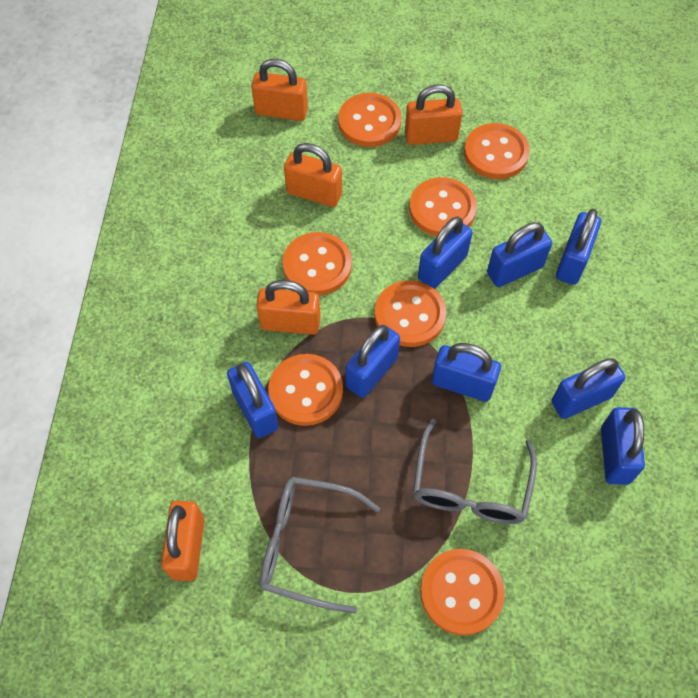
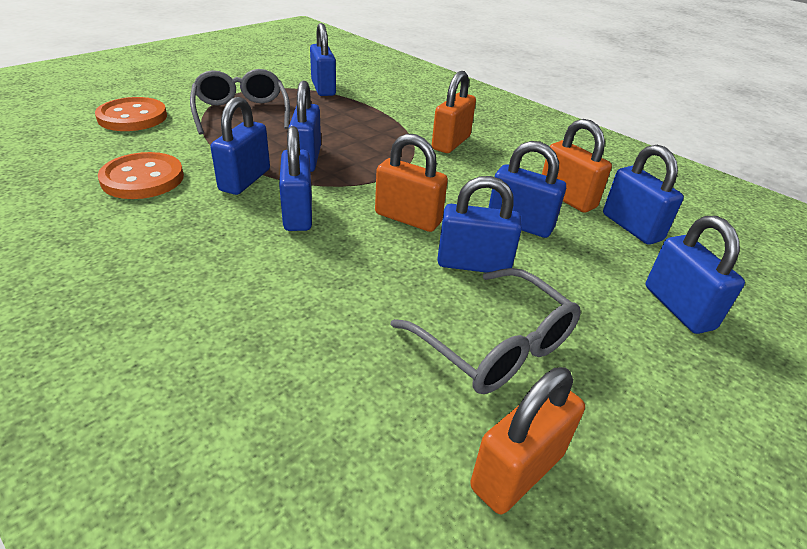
orange button: 7 -> 2
orange padlock: 5 -> 4

